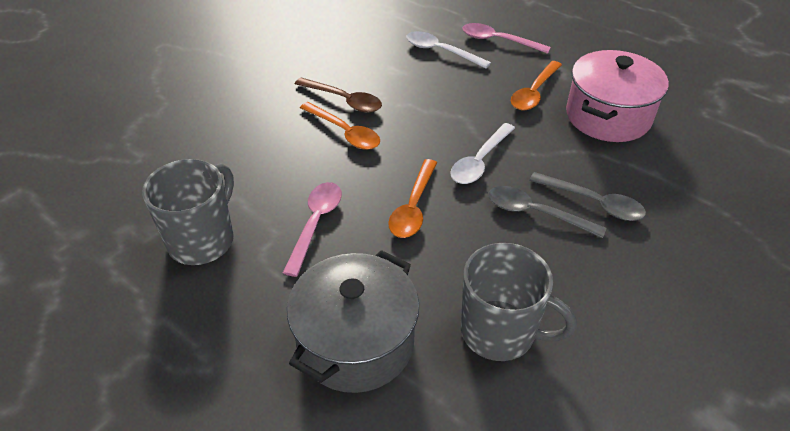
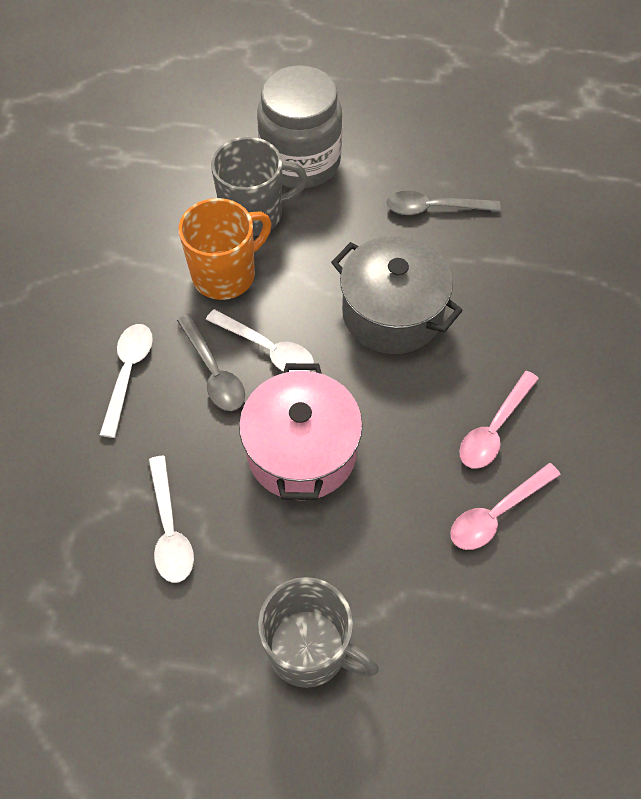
brown spoon: 1 -> 0
grey jar: 0 -> 1
orange mug: 0 -> 1
orange spoon: 3 -> 0
white spoon: 2 -> 3

